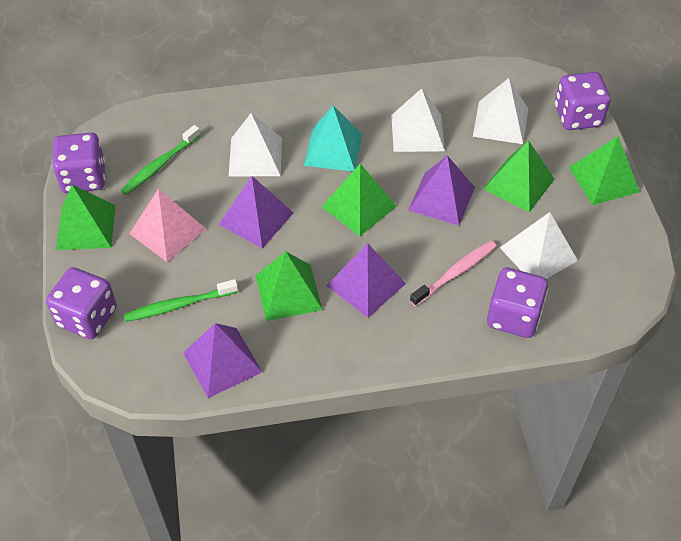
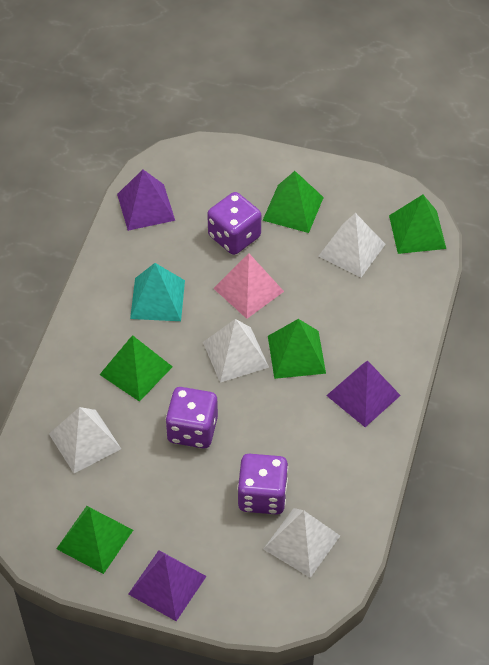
green toothbrush: 2 -> 0
pink toothbrush: 1 -> 0
purple dice: 4 -> 3
purple pyramid: 4 -> 3

